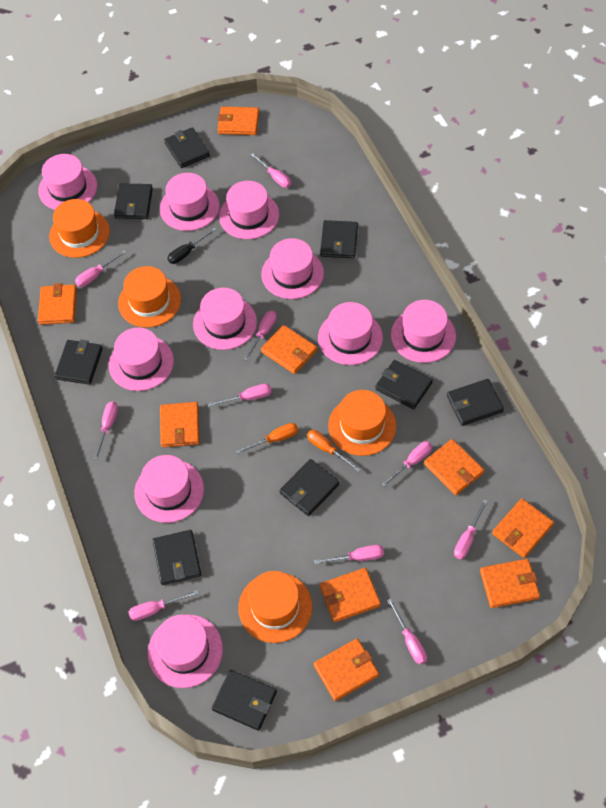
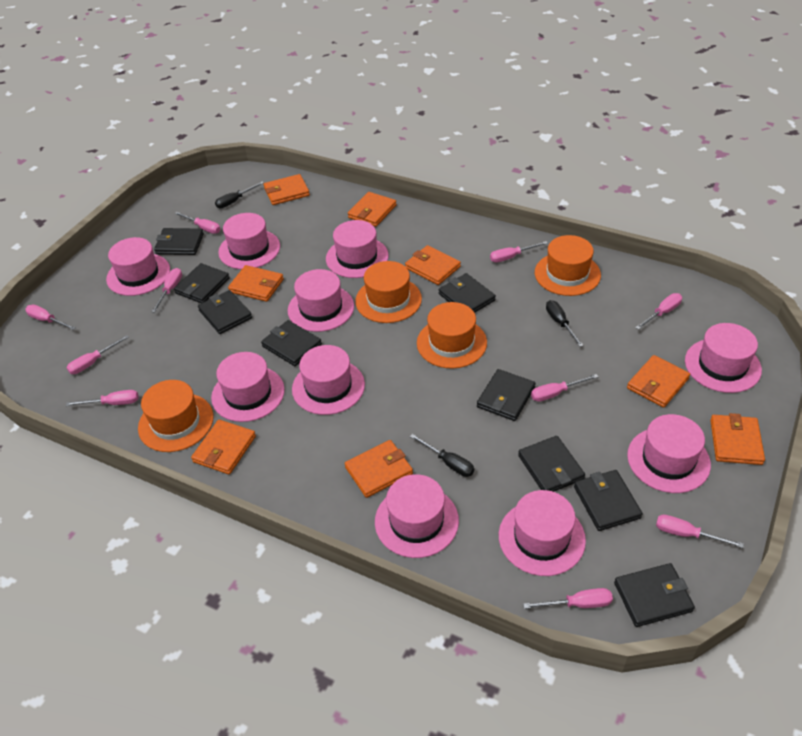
black screwdriver: 1 -> 3
orange screwdriver: 2 -> 0
orange wallet: 9 -> 8

